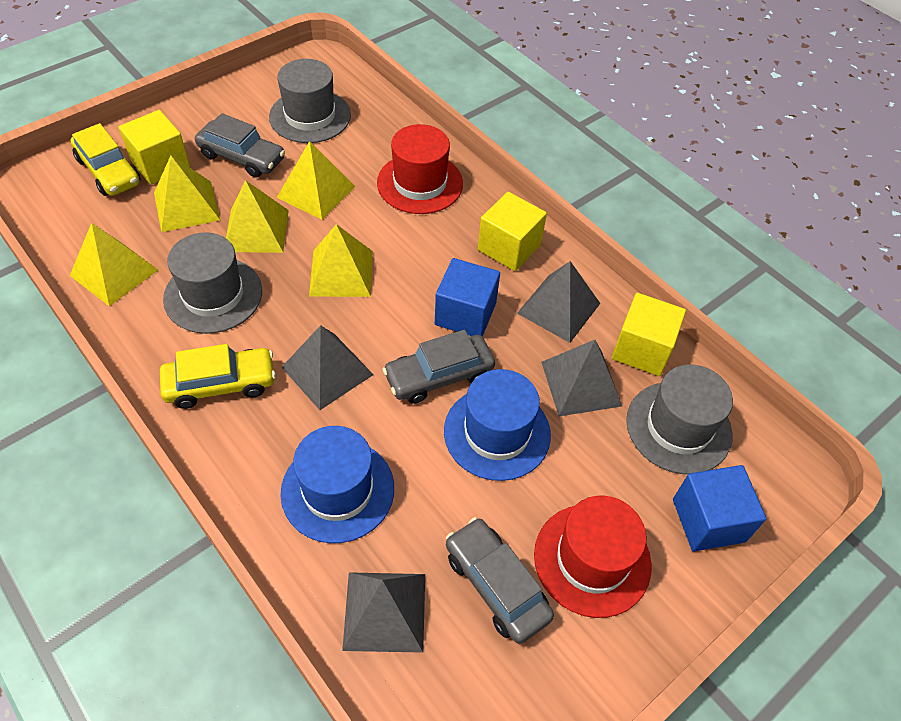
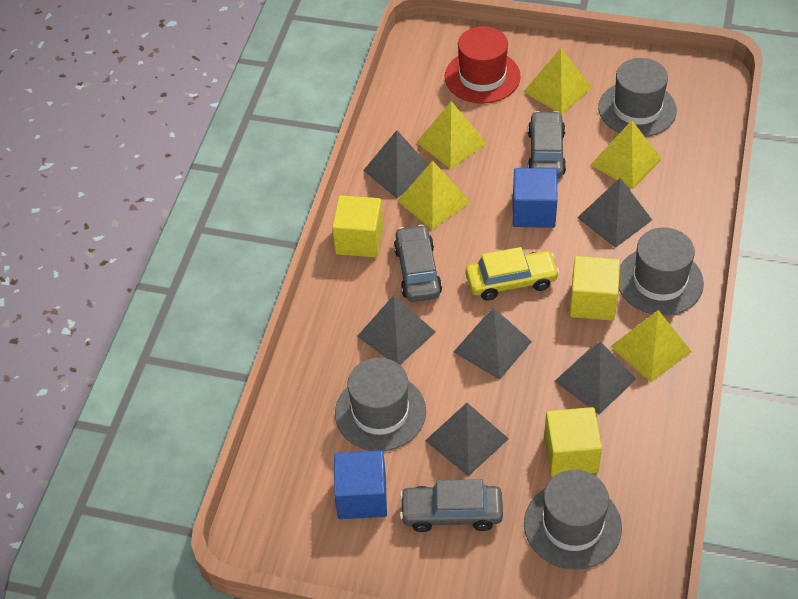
blue hat: 2 -> 0
grey hat: 3 -> 4
grey pyramid: 4 -> 6
red hat: 2 -> 1
yellow car: 2 -> 1

